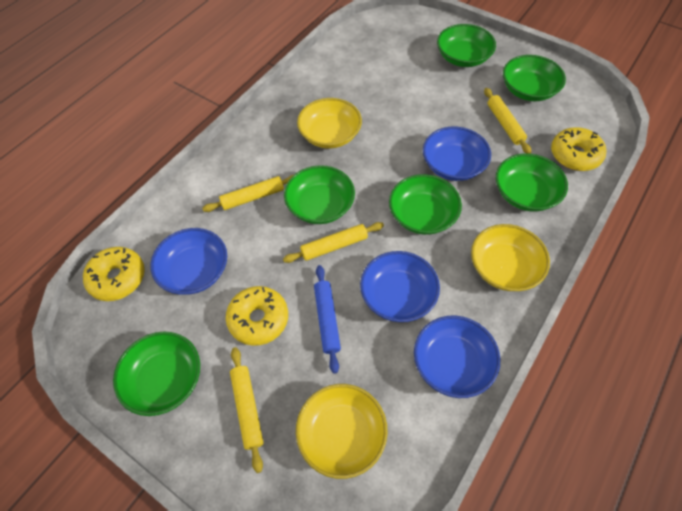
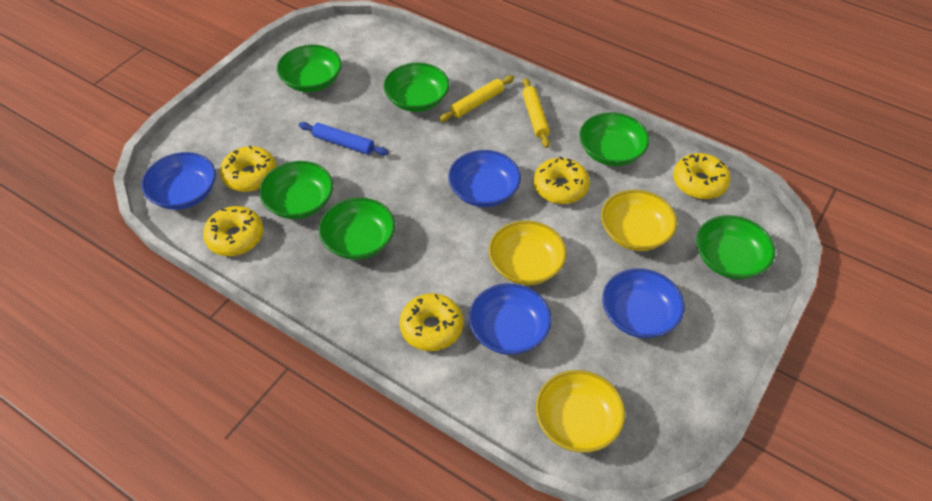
yellow donut: 3 -> 5
yellow rolling pin: 4 -> 2

